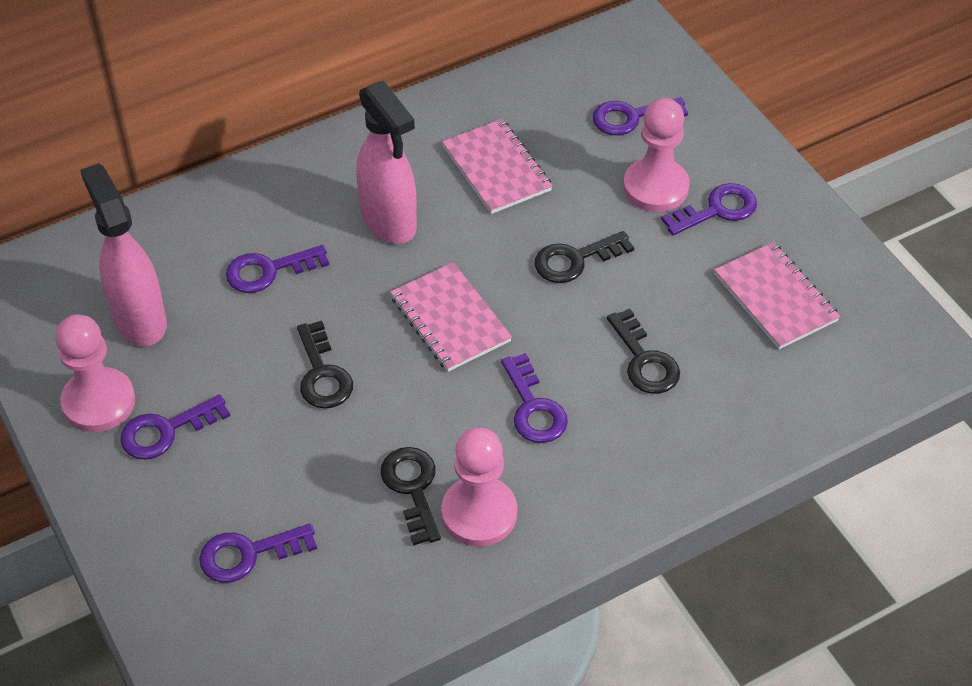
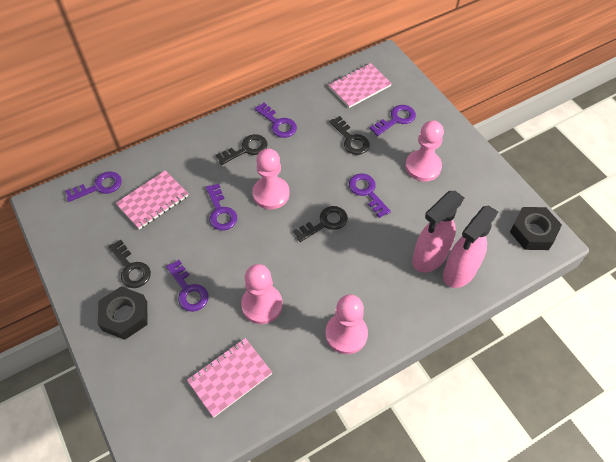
black nut: 0 -> 2
pink pawn: 3 -> 4

